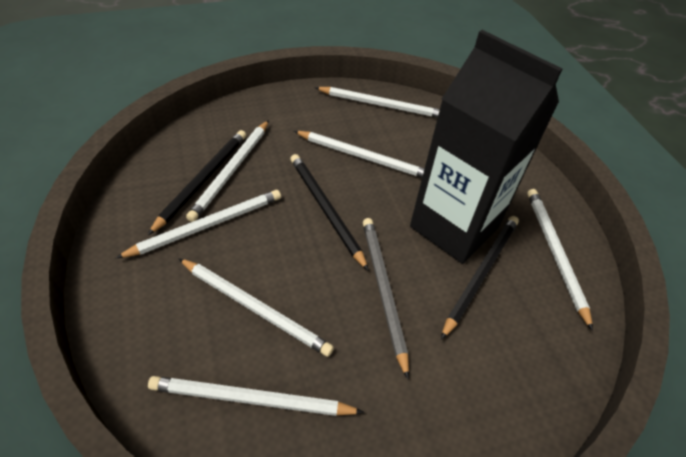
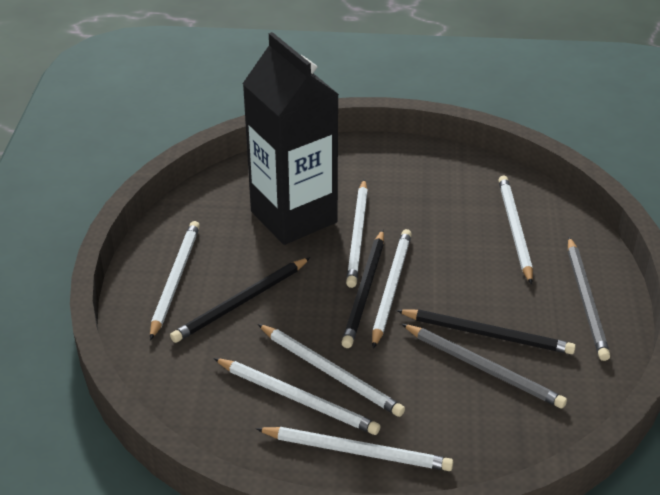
grey pencil: 1 -> 2

